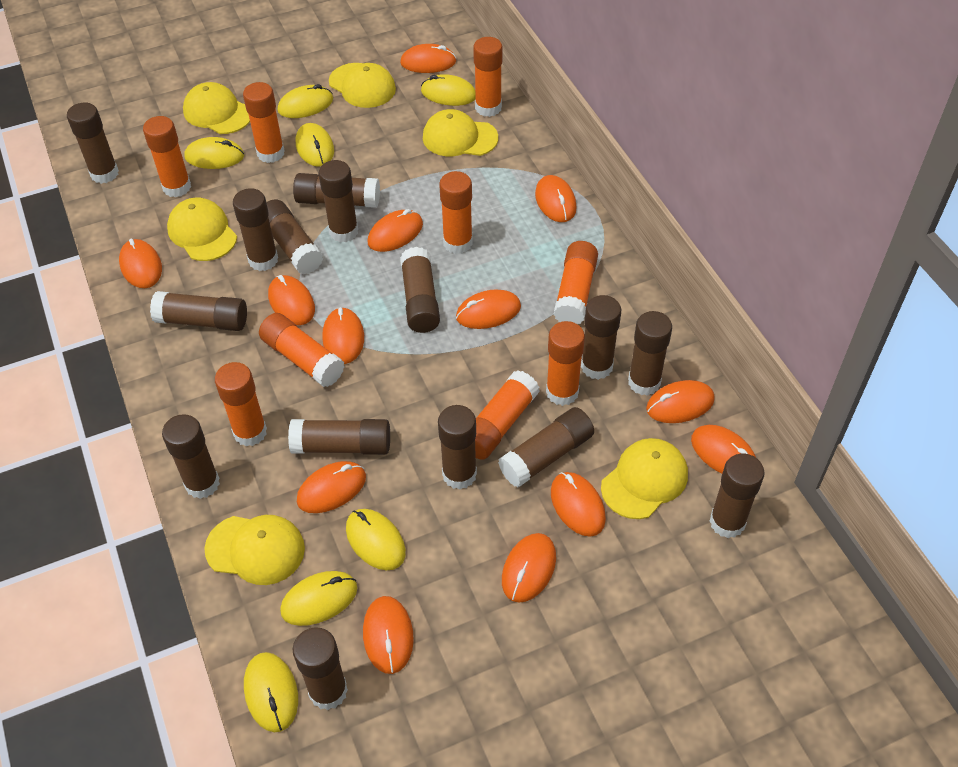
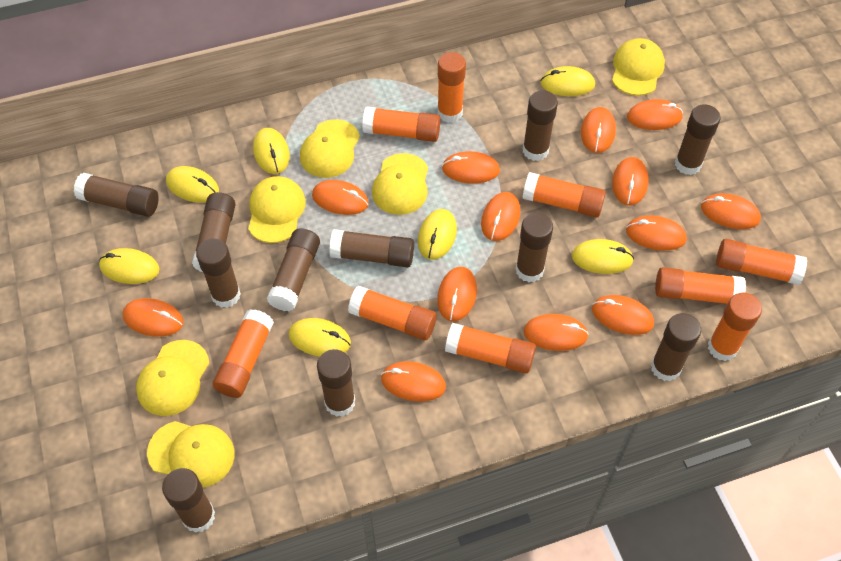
brown glue stick: 15 -> 11

